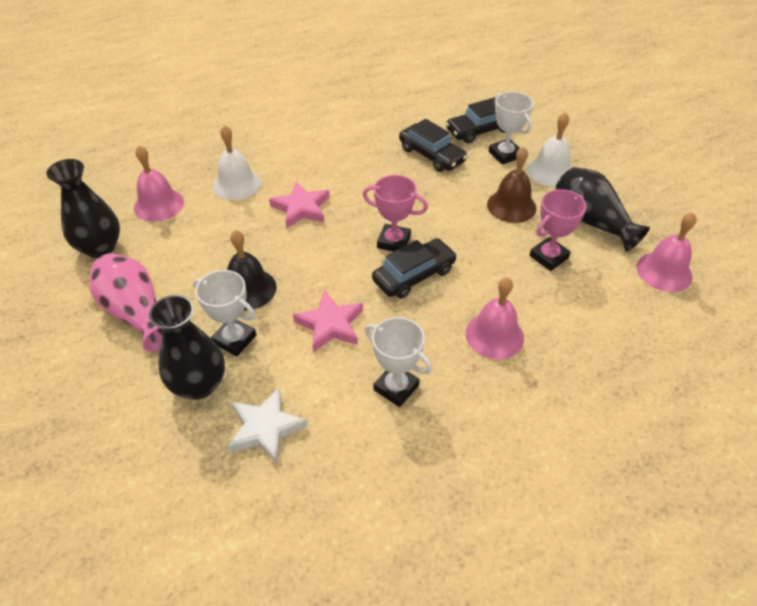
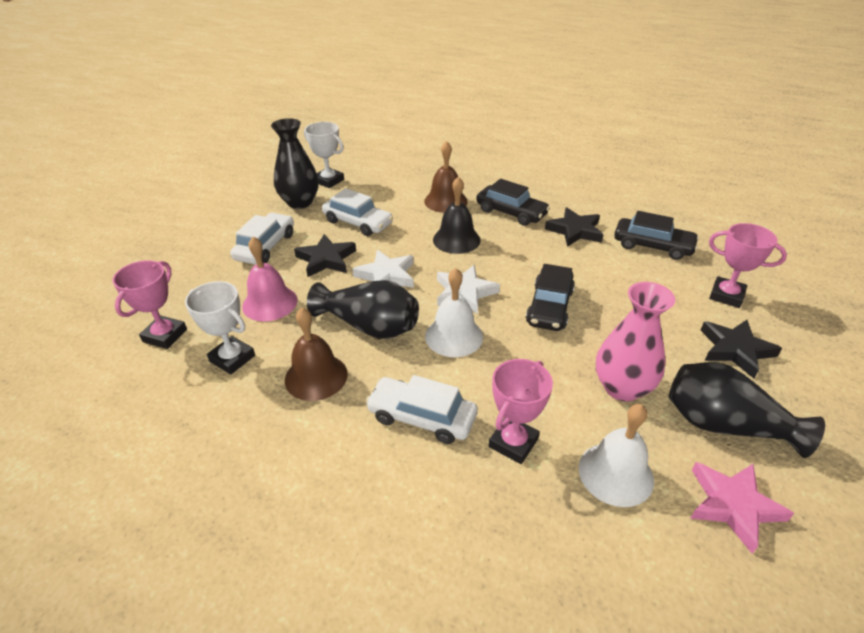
black star: 0 -> 3
brown bell: 1 -> 2
pink bell: 3 -> 1
pink star: 2 -> 1
pink trophy: 2 -> 3
white car: 0 -> 3
white star: 1 -> 2
white trophy: 3 -> 2

